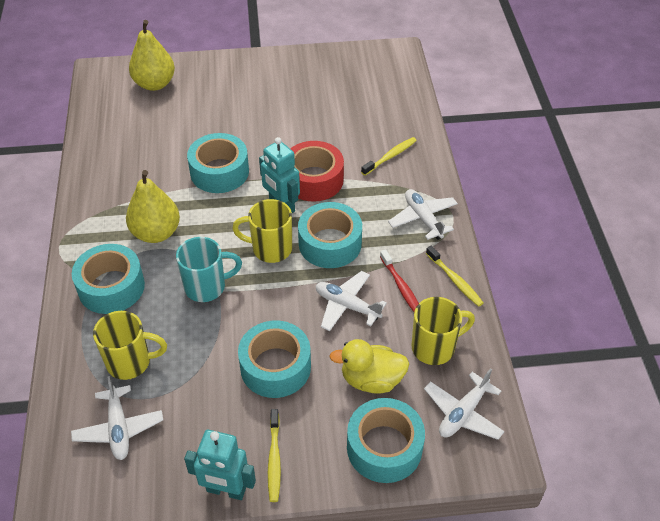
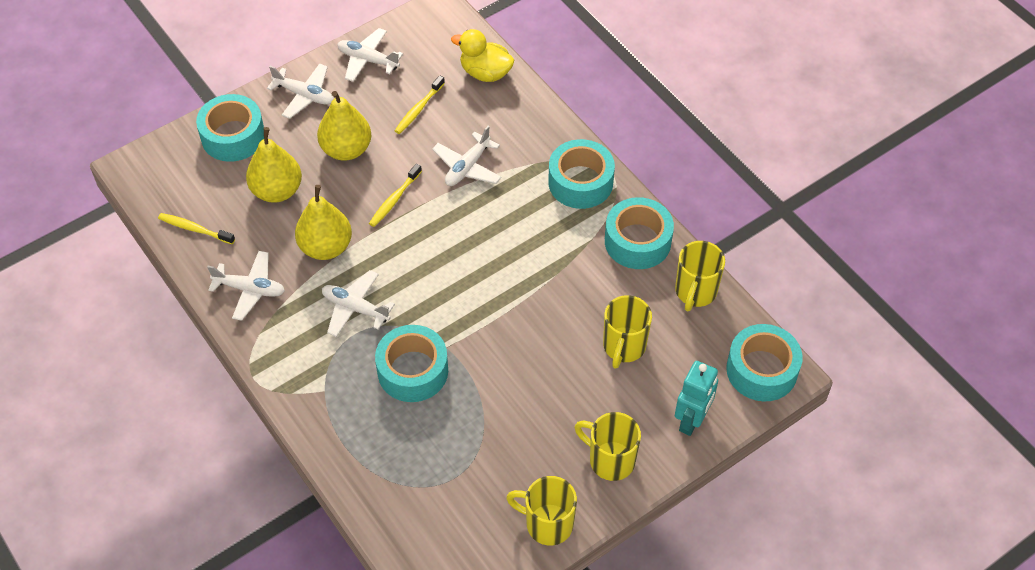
red tape: 1 -> 0
red toothbrush: 1 -> 0
turquoise mug: 1 -> 0
turquoise robot: 2 -> 1
white plane: 4 -> 5
yellow mug: 3 -> 4
yellow pear: 2 -> 3

